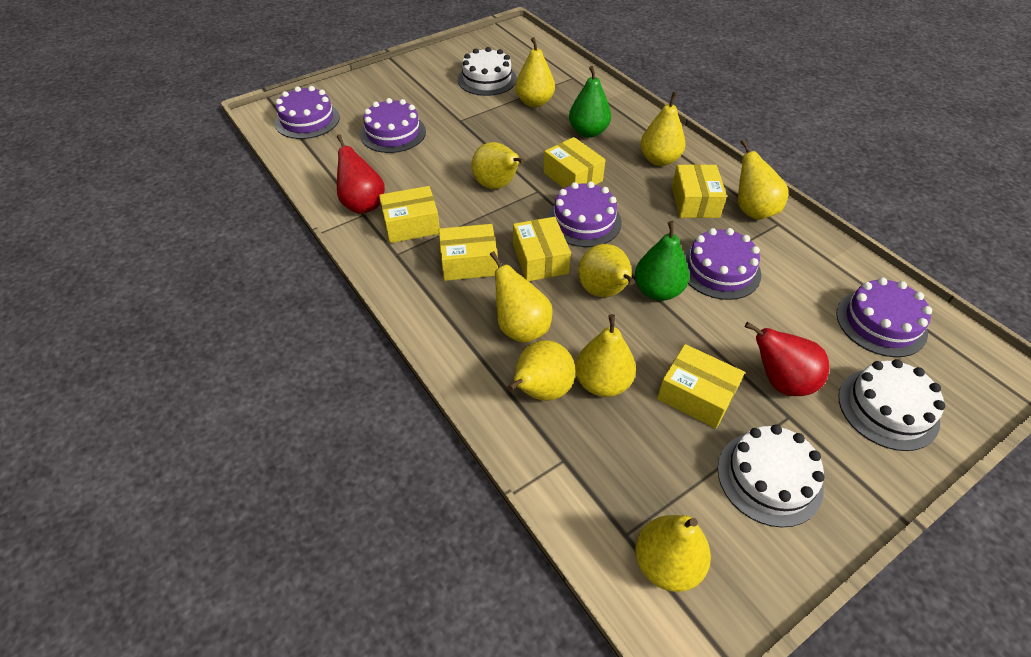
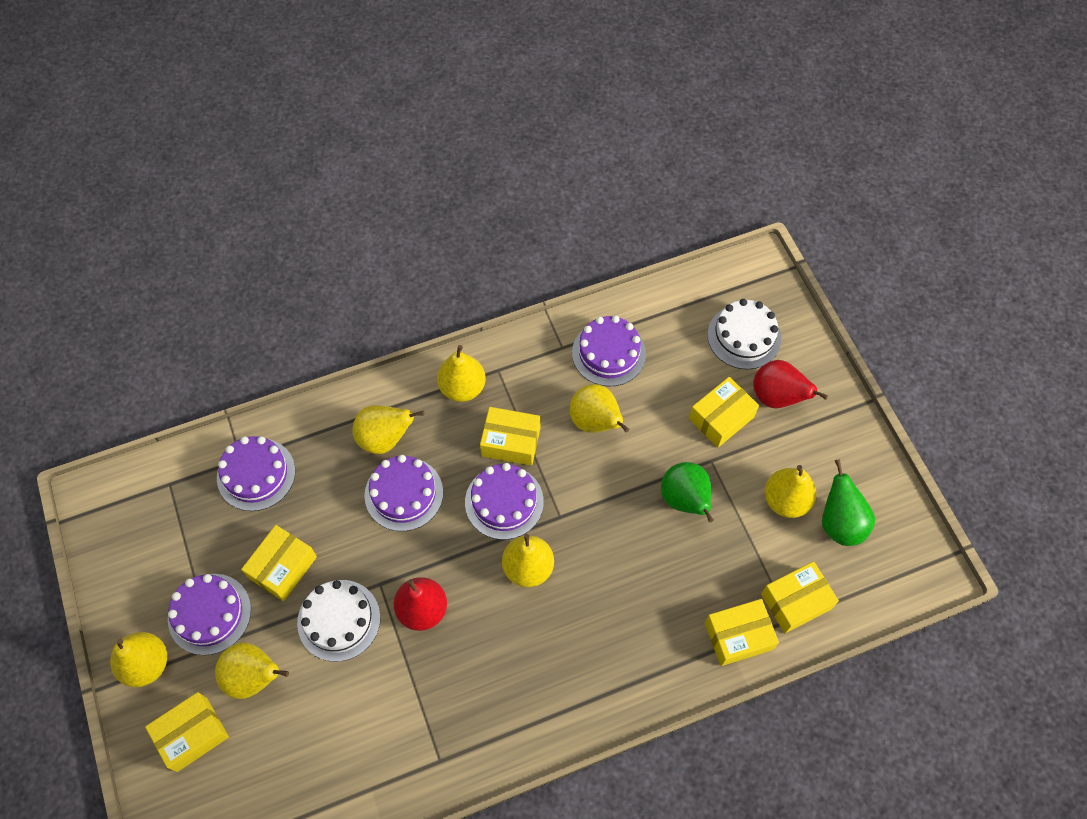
white cake: 3 -> 2
yellow pear: 9 -> 7

